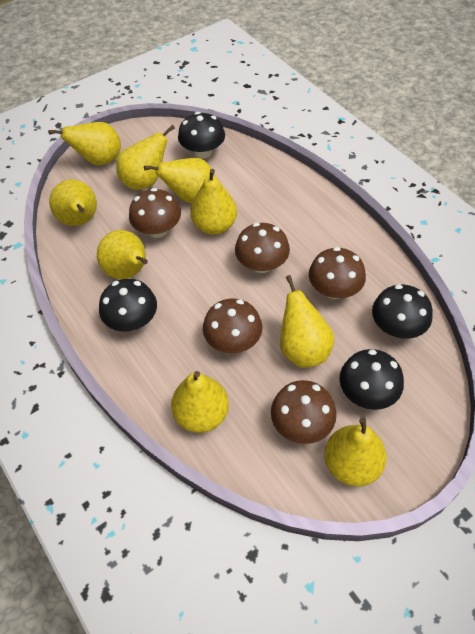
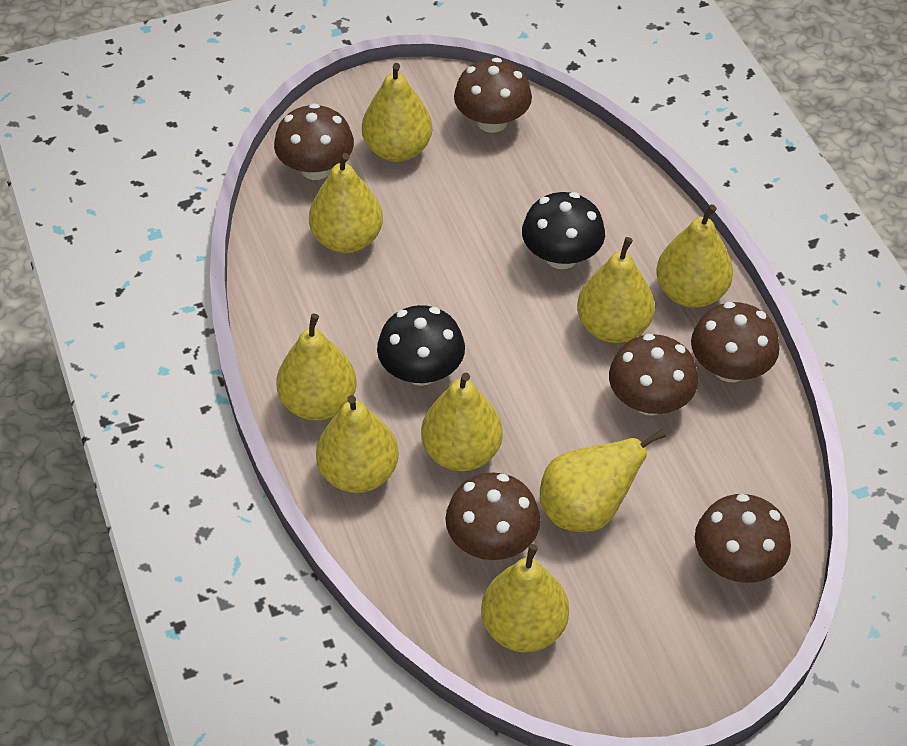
black mushroom: 4 -> 2
brown mushroom: 5 -> 6

